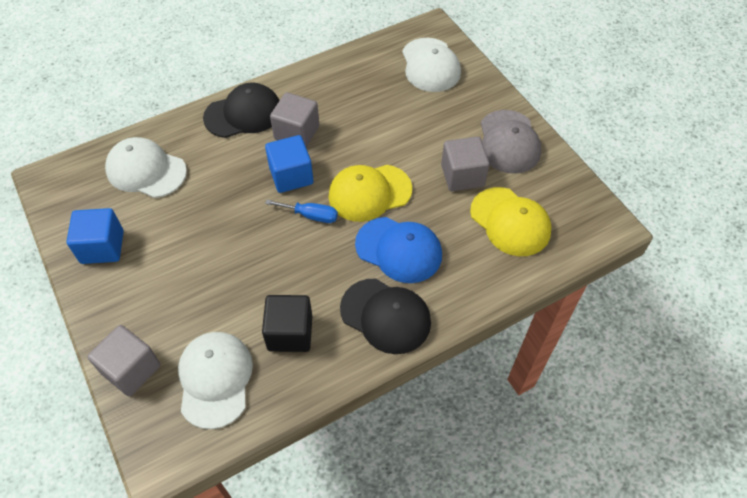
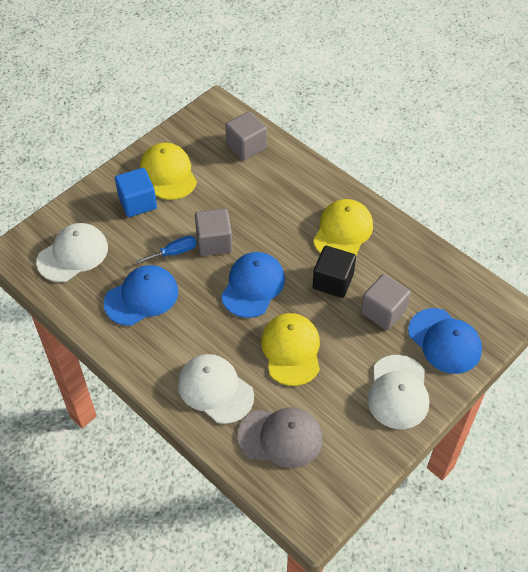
black cap: 2 -> 0
blue cap: 1 -> 3
blue cube: 2 -> 1
yellow cap: 2 -> 3

